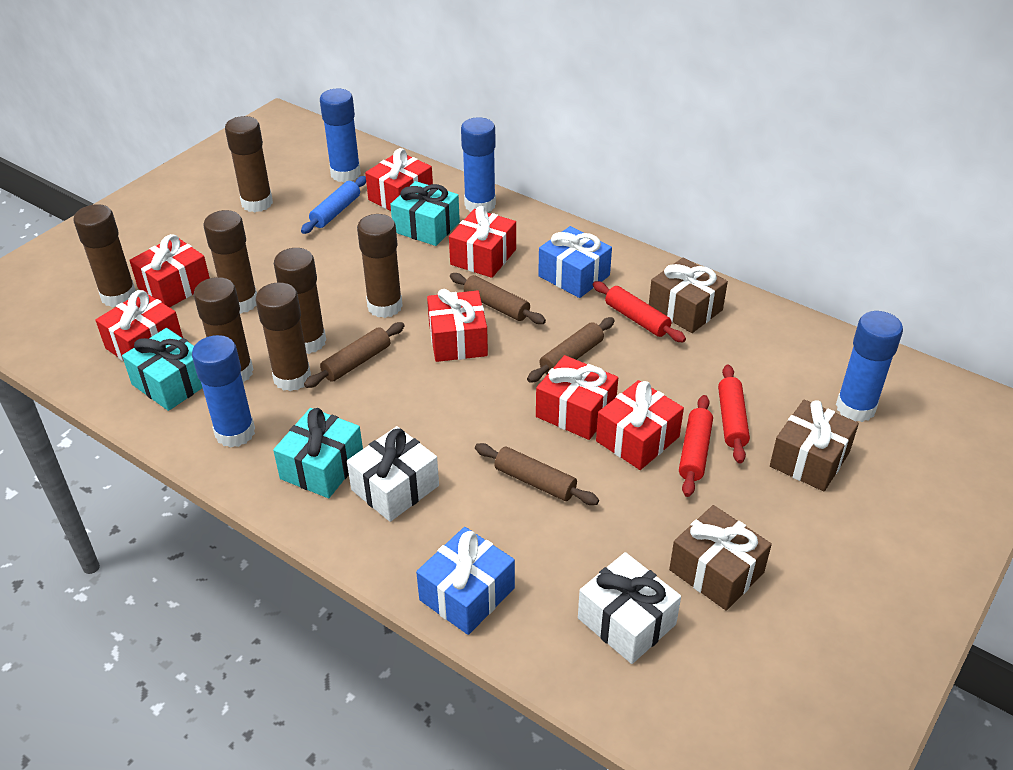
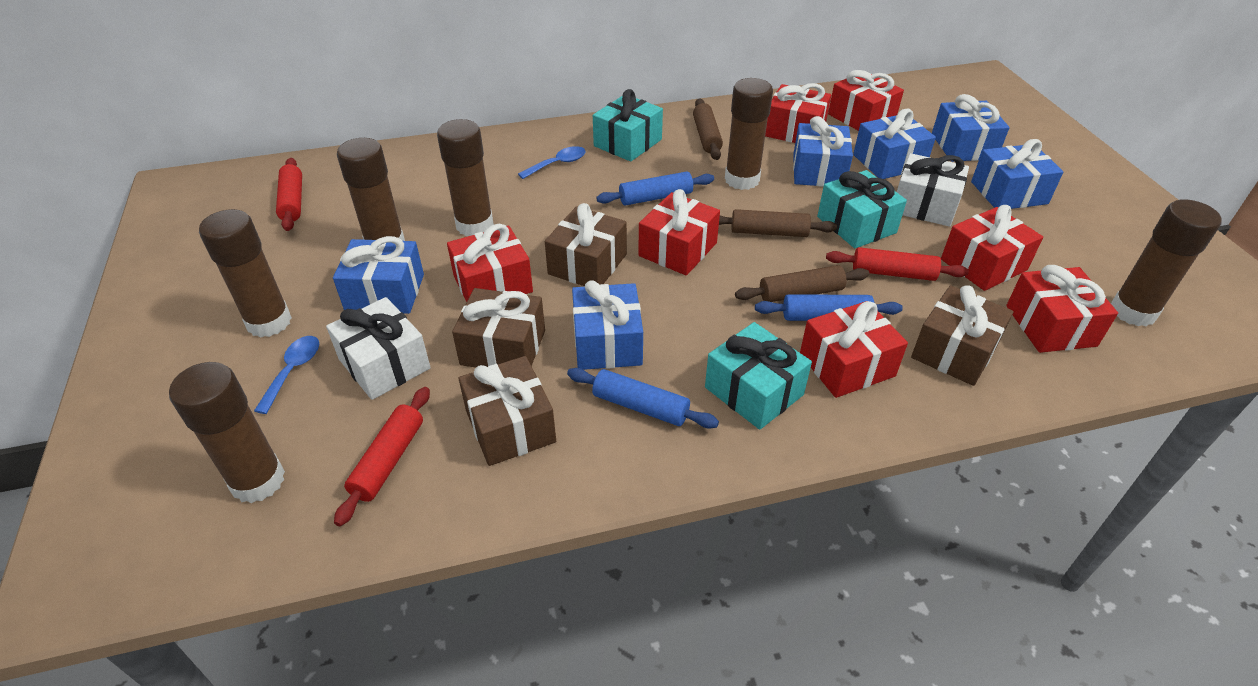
blue gift: 2 -> 6
blue glue stick: 4 -> 0
blue rolling pin: 1 -> 3
blue spoon: 0 -> 2
brown gift: 3 -> 4
brown glue stick: 7 -> 6
brown rolling pin: 4 -> 3

